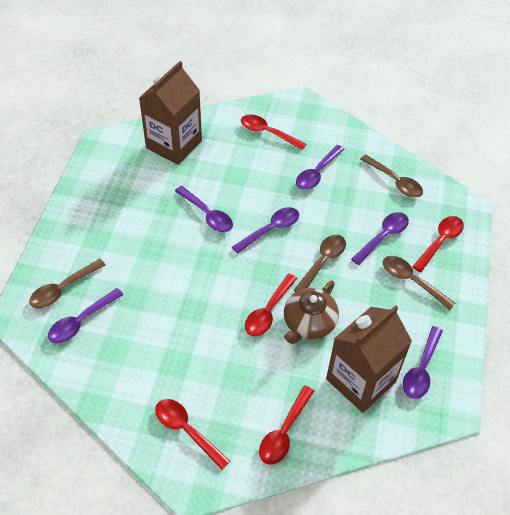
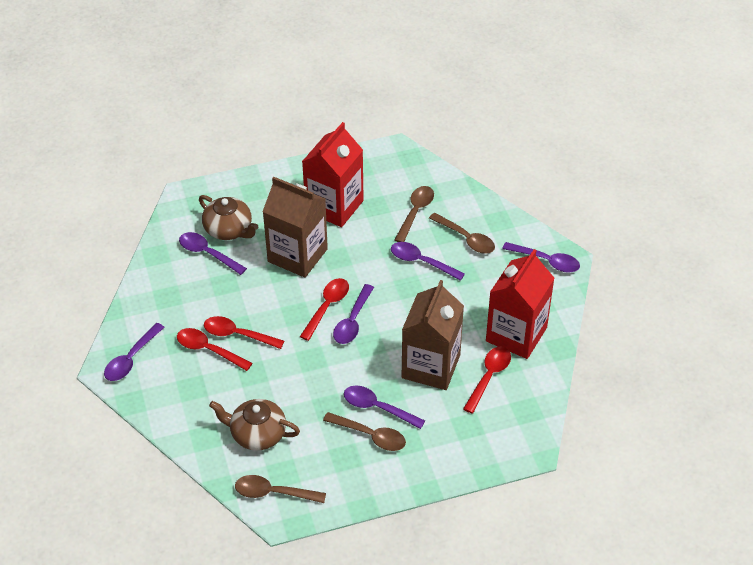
brown teapot: 1 -> 2
red carton: 0 -> 2
red spoon: 5 -> 4

